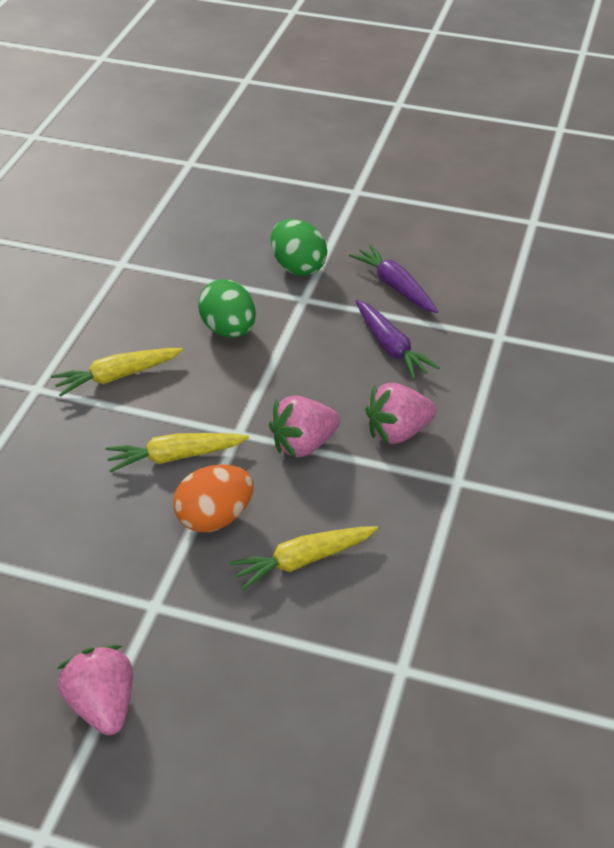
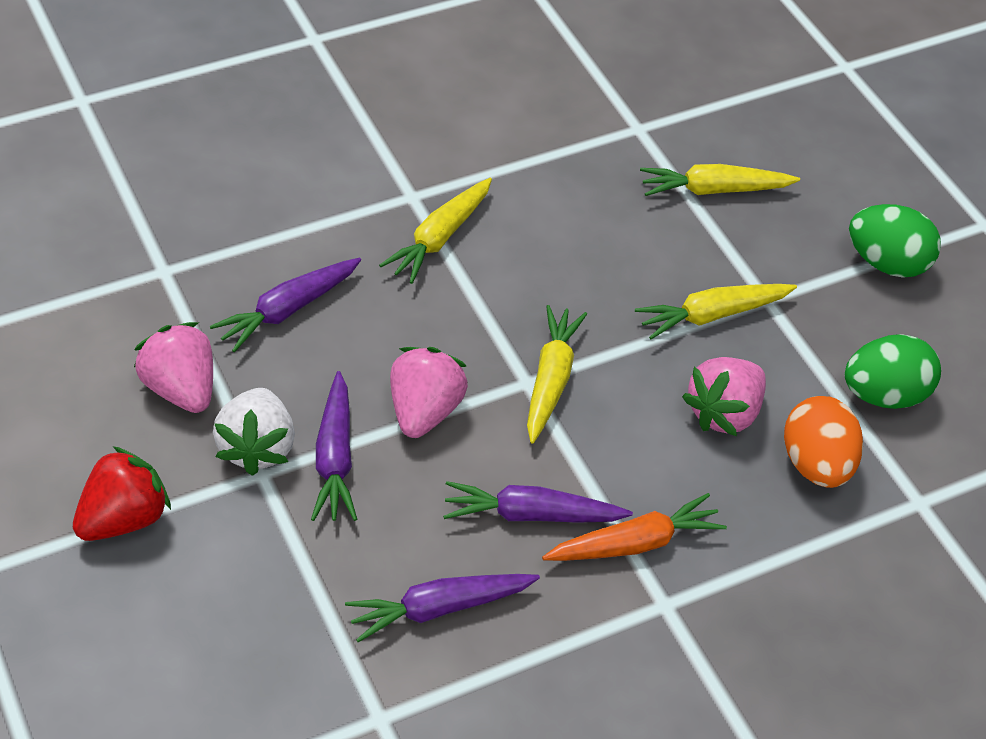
orange carrot: 0 -> 1
purple carrot: 2 -> 4
red strawberry: 0 -> 1
white strawberry: 0 -> 1
yellow carrot: 3 -> 4

